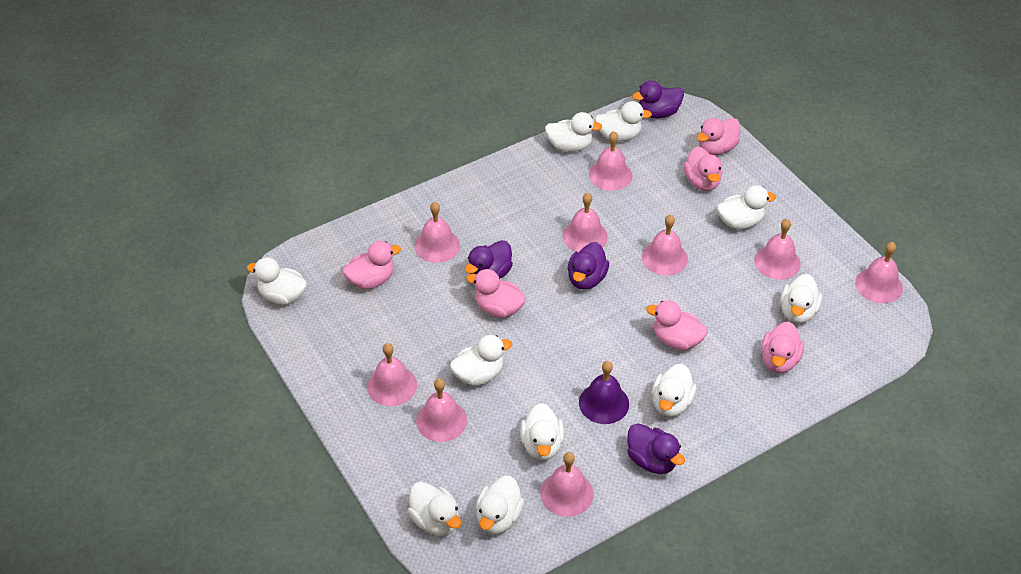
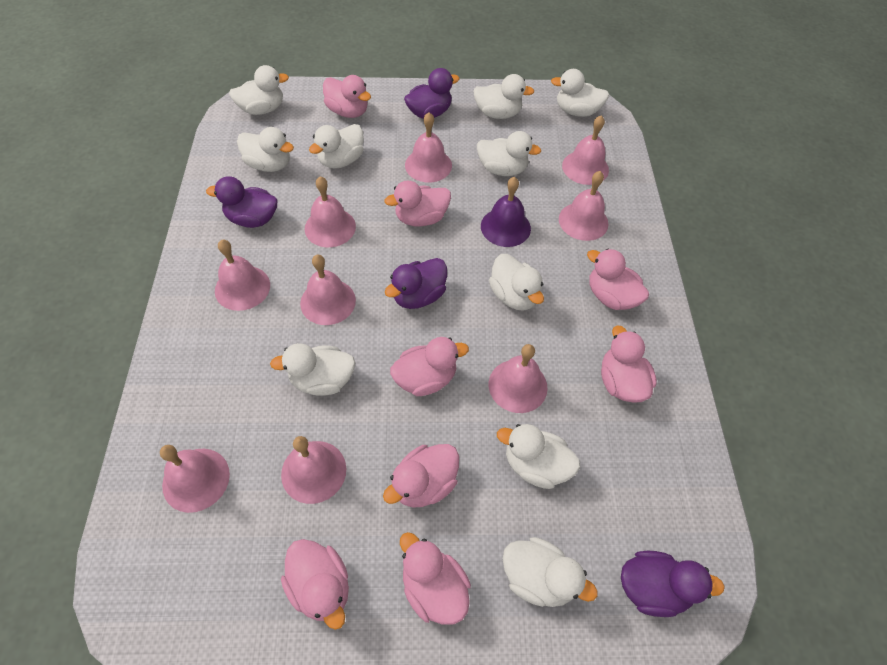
pink duck: 6 -> 8

